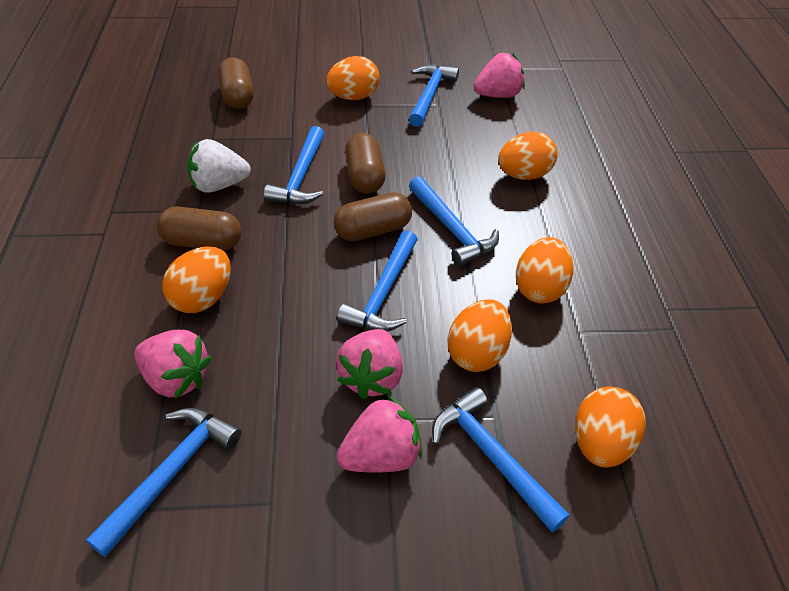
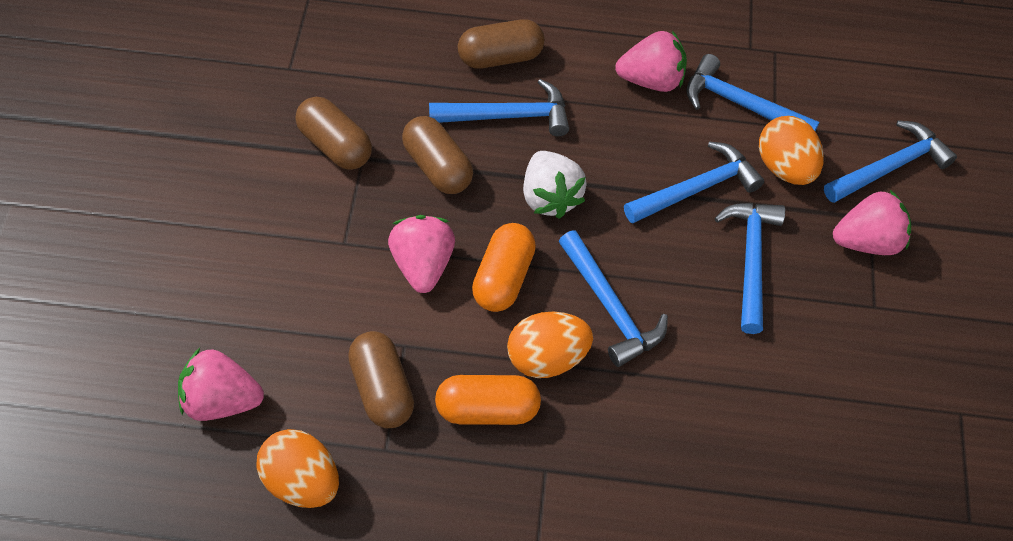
orange capsule: 0 -> 2
orange egg: 6 -> 3

